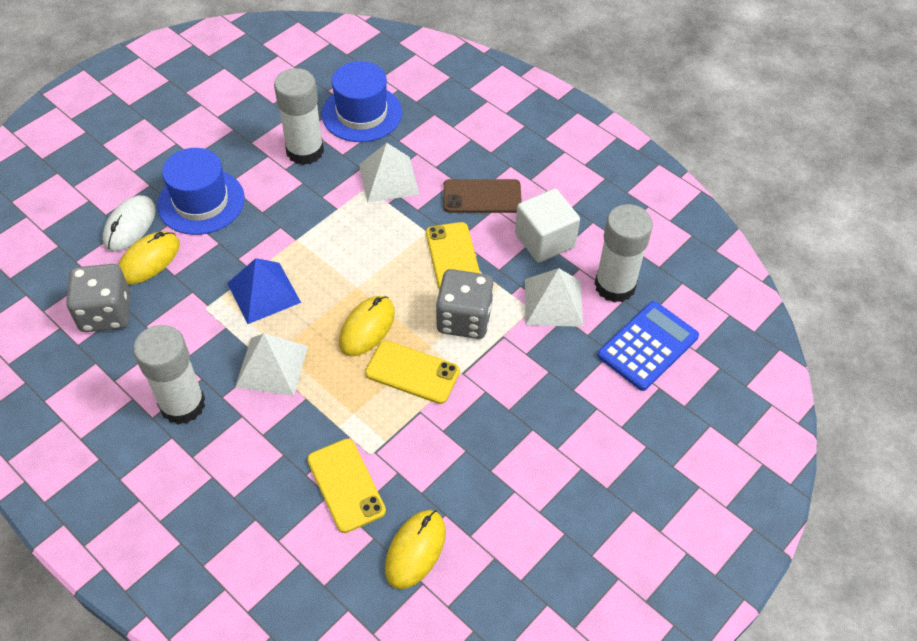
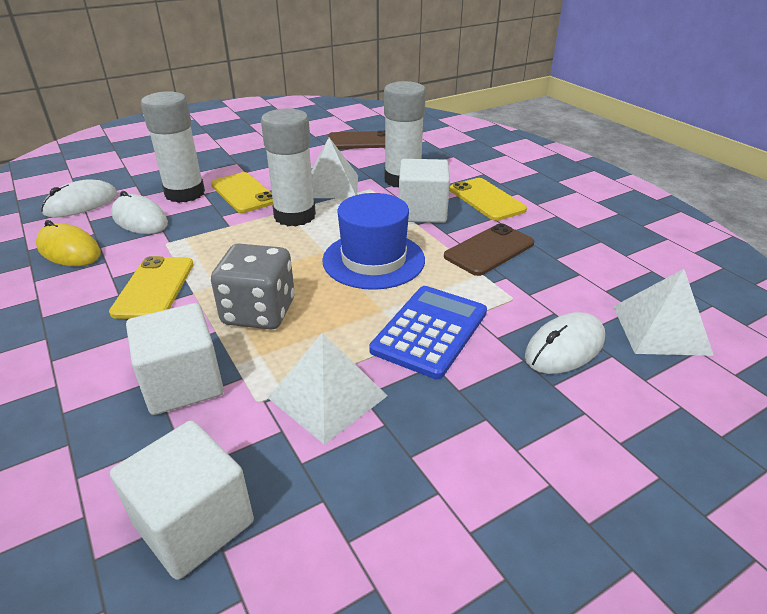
blue hat: 2 -> 1
blue pyramid: 1 -> 0
brown phone: 1 -> 2
grey dice: 2 -> 1
white cube: 1 -> 3
white mouse: 1 -> 3
yellow mouse: 3 -> 1

